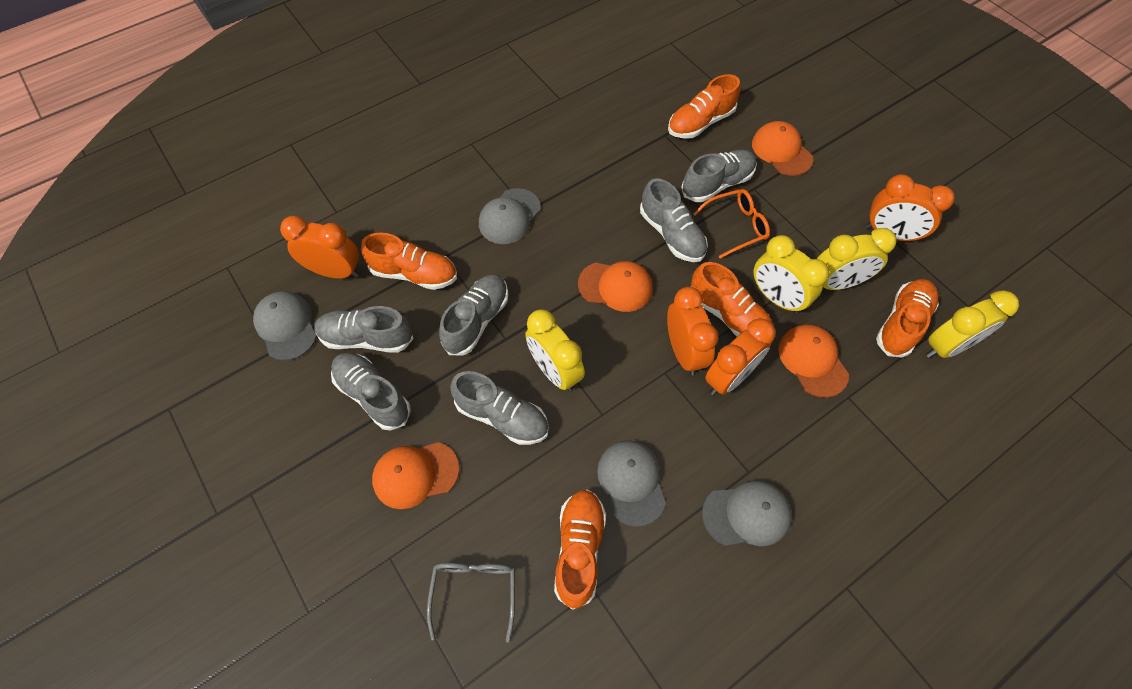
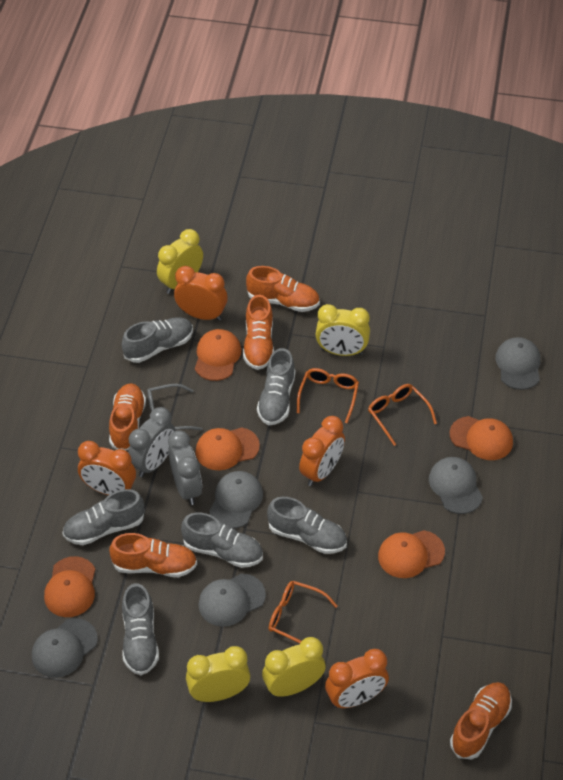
grey cap: 4 -> 5
grey clock: 0 -> 2
orange cap: 4 -> 5
orange glasses: 1 -> 3

